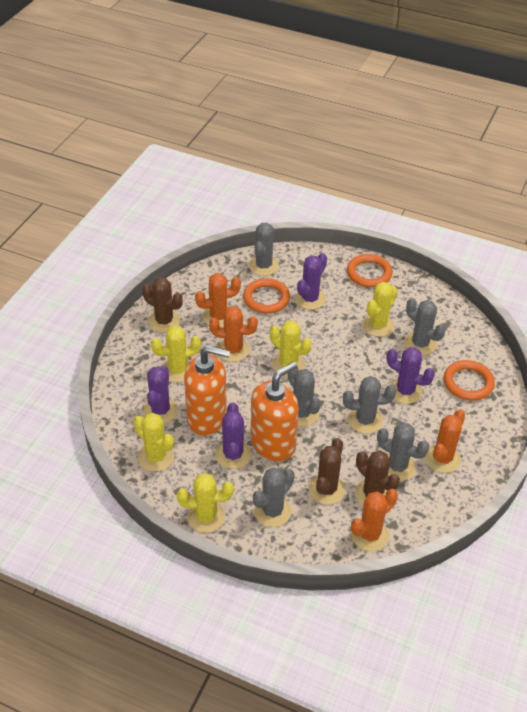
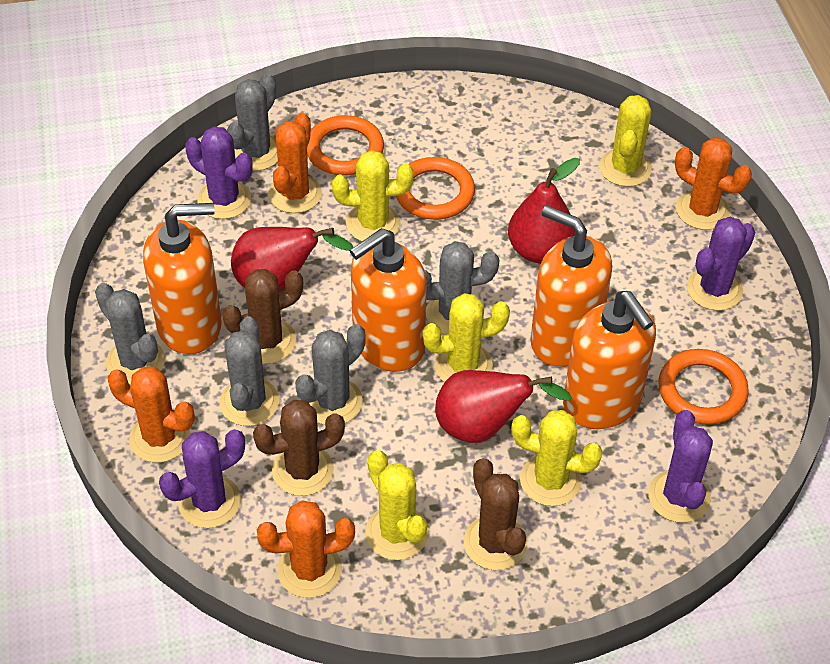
grey cactus: 6 -> 5
orange soap dispenser: 2 -> 4
red pear: 0 -> 3

